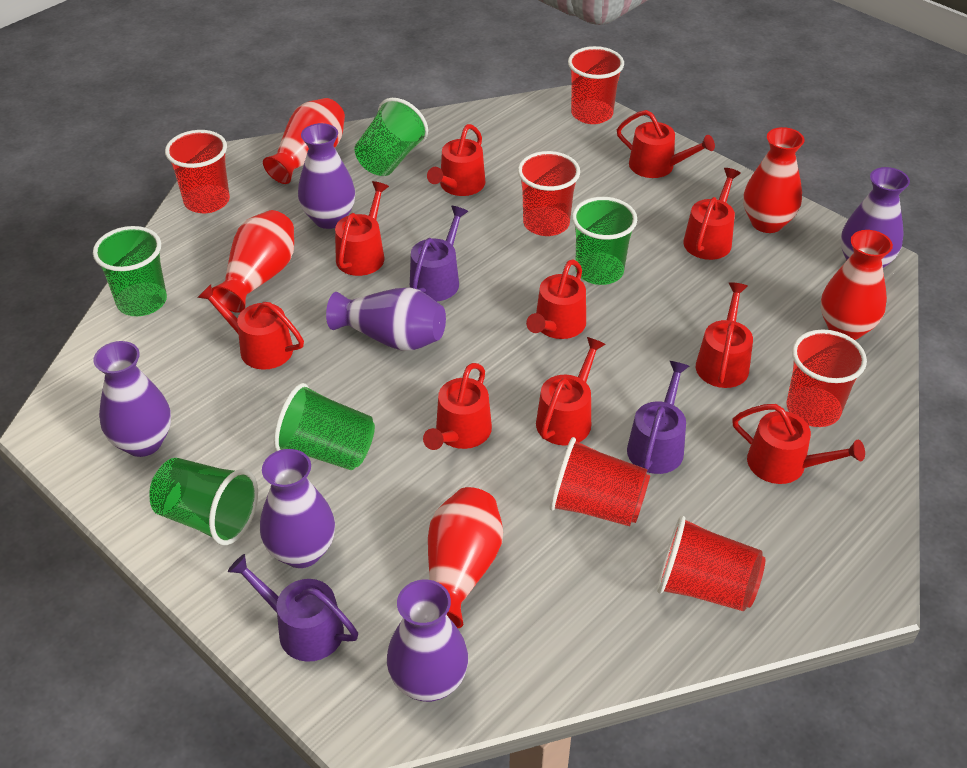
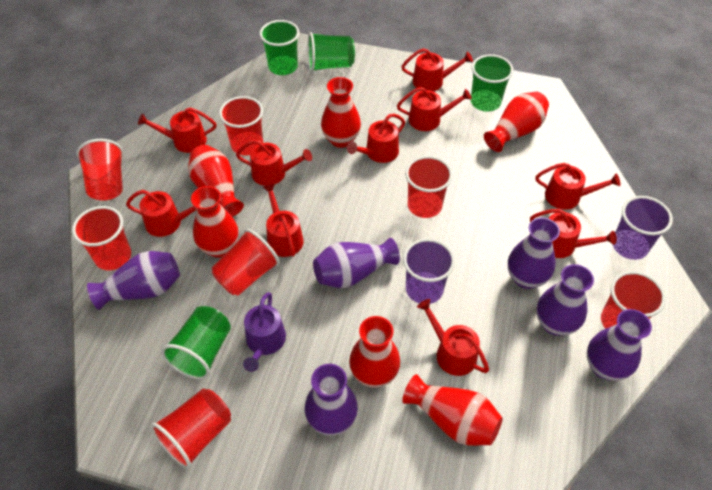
green cup: 5 -> 4
purple cup: 0 -> 2
purple watering can: 3 -> 1
red cup: 6 -> 7
red vase: 5 -> 6

